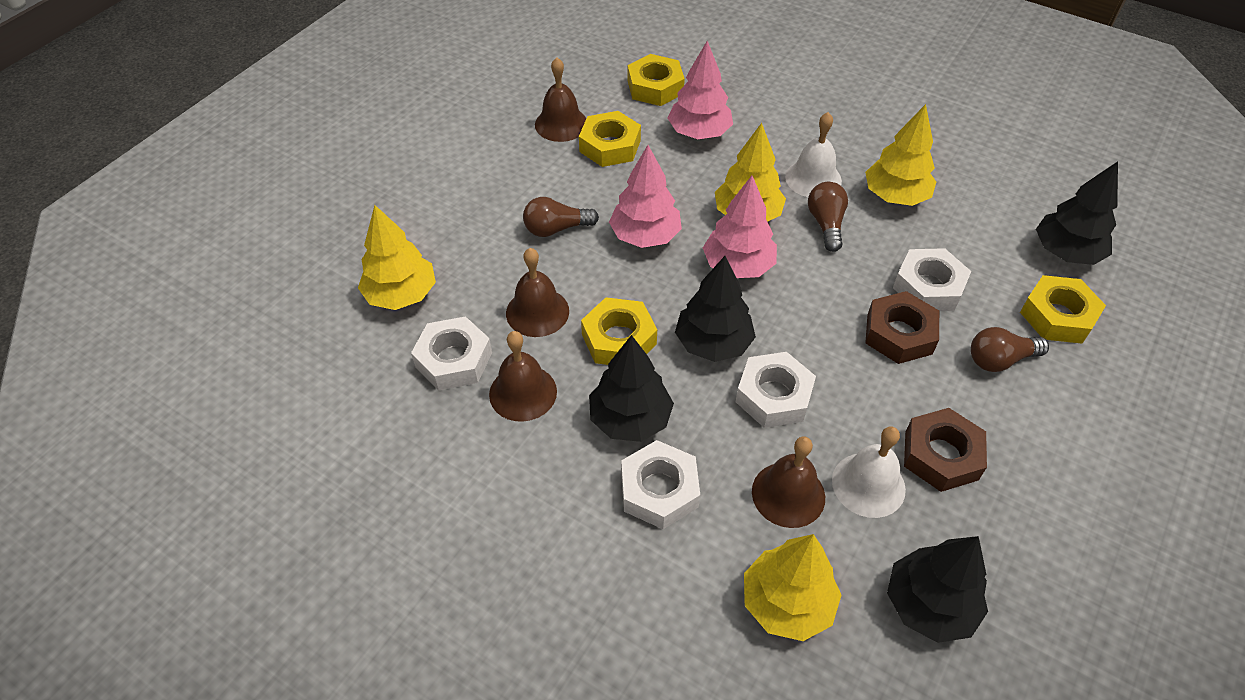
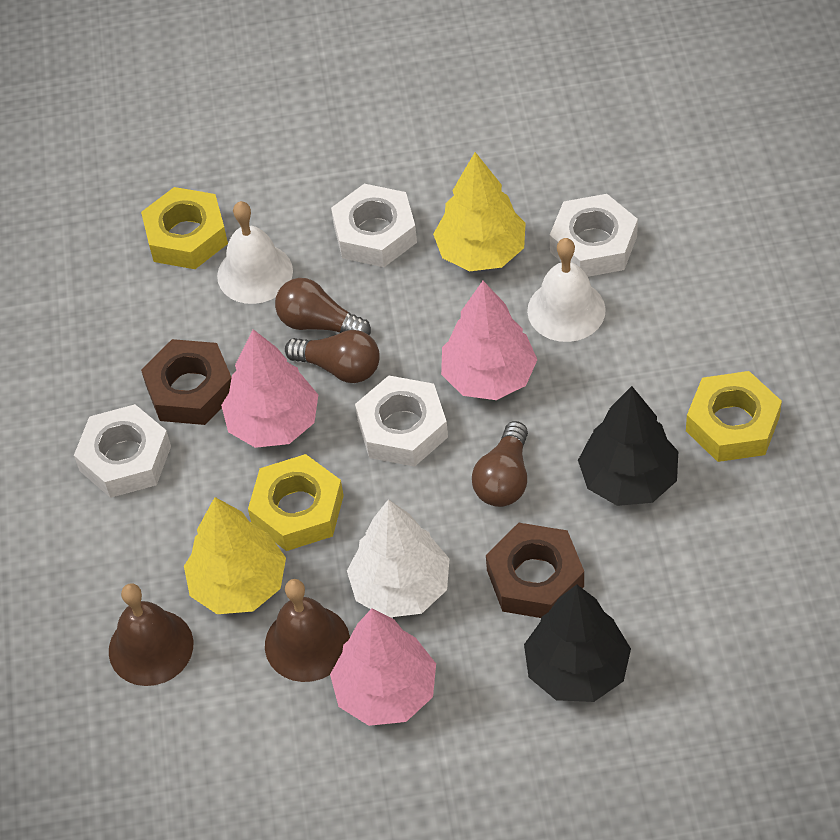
black tree: 4 -> 2
brown bell: 4 -> 2
white tree: 0 -> 1
yellow nut: 4 -> 3
yellow tree: 4 -> 2

